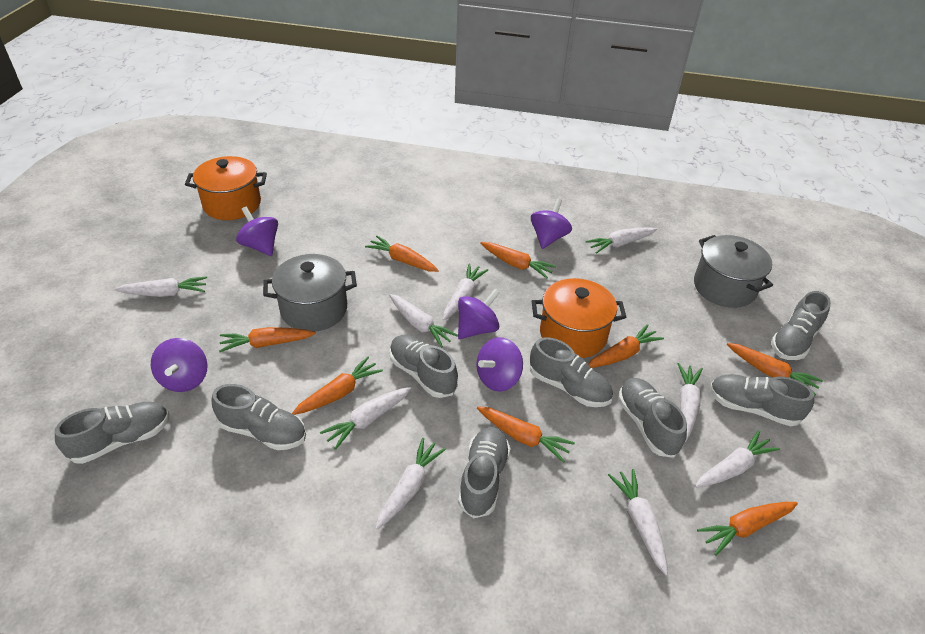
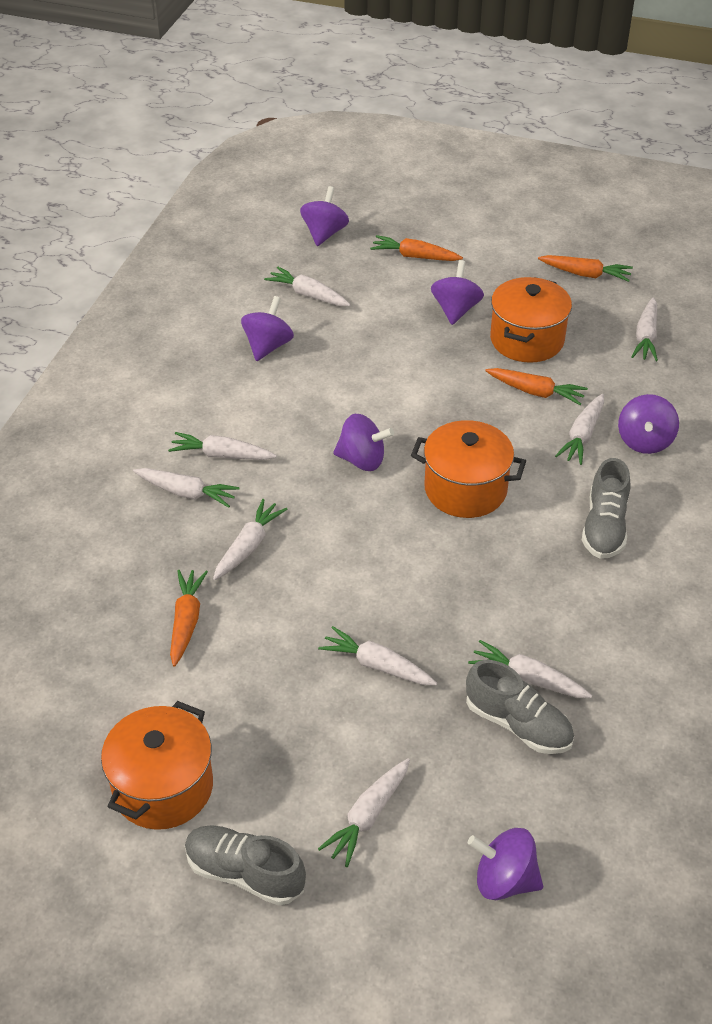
grey pot: 2 -> 0
grey shoe: 8 -> 3
orange carrot: 8 -> 4
orange pot: 2 -> 3
purple spinning top: 5 -> 6

